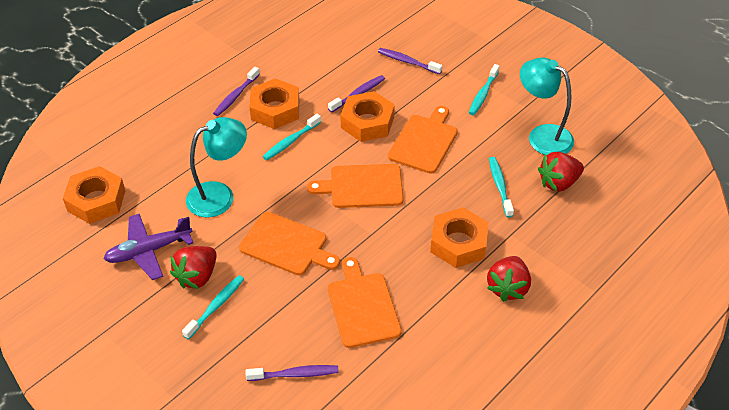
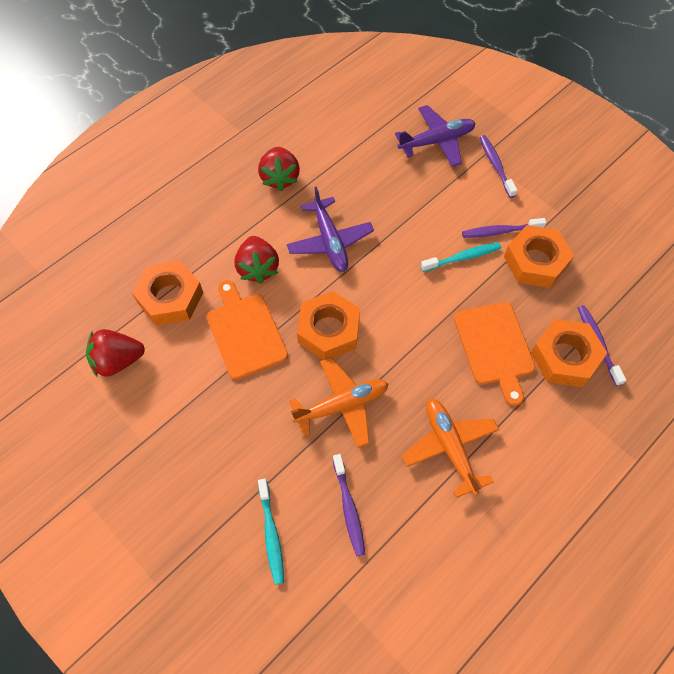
orange cutting board: 4 -> 2
orange plane: 0 -> 2
purple plane: 1 -> 2
turquoise lamp: 2 -> 0
turquoise toothbrush: 4 -> 2

